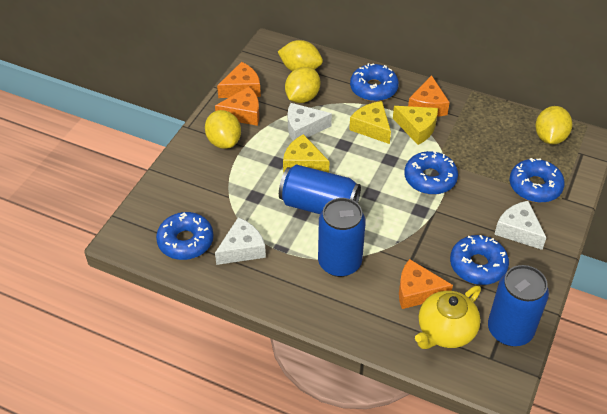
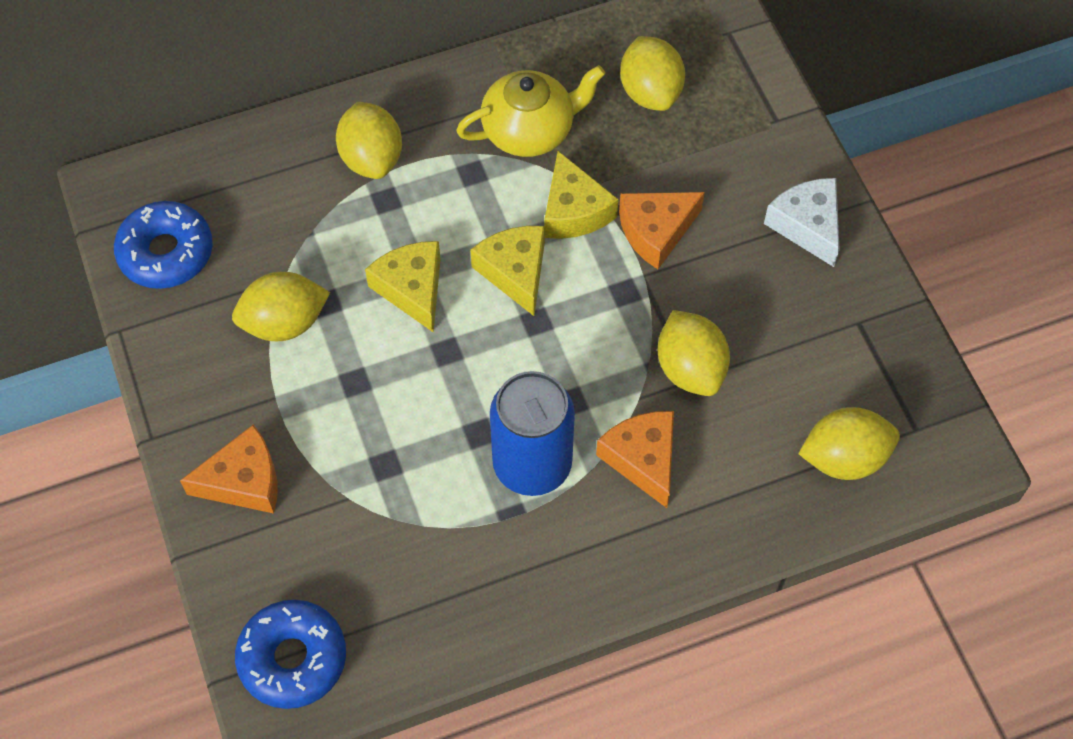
blue can: 3 -> 1
blue donut: 5 -> 2
orange cheese: 4 -> 3
white cheese: 3 -> 1
yellow lemon: 4 -> 5

